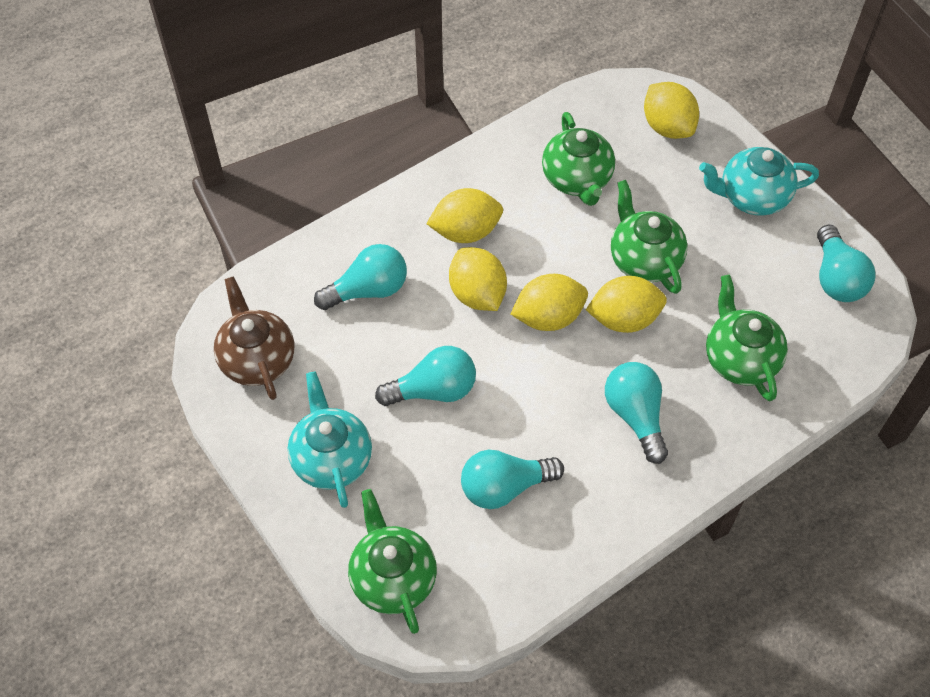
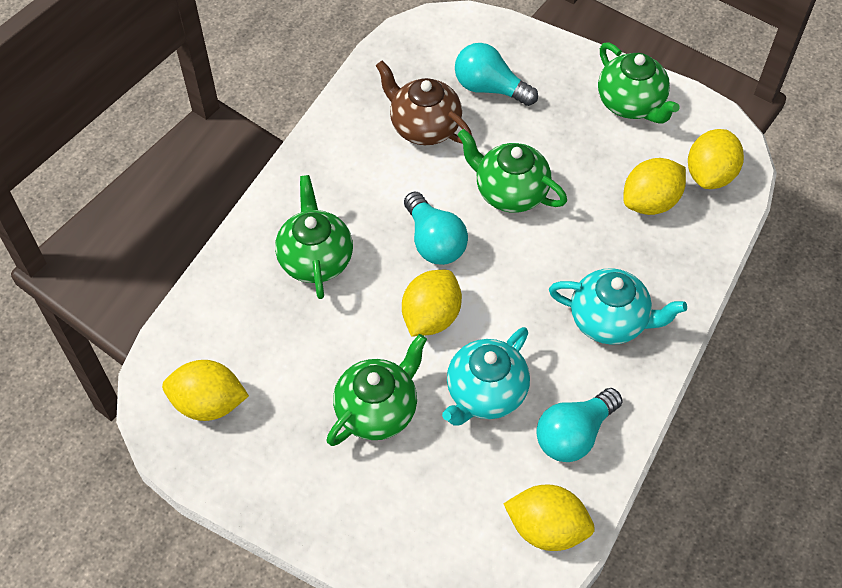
turquoise light bulb: 5 -> 3

